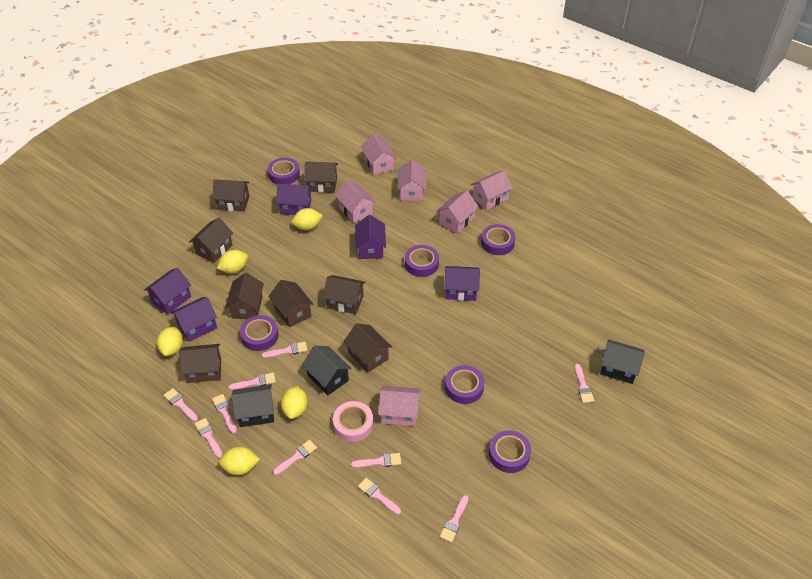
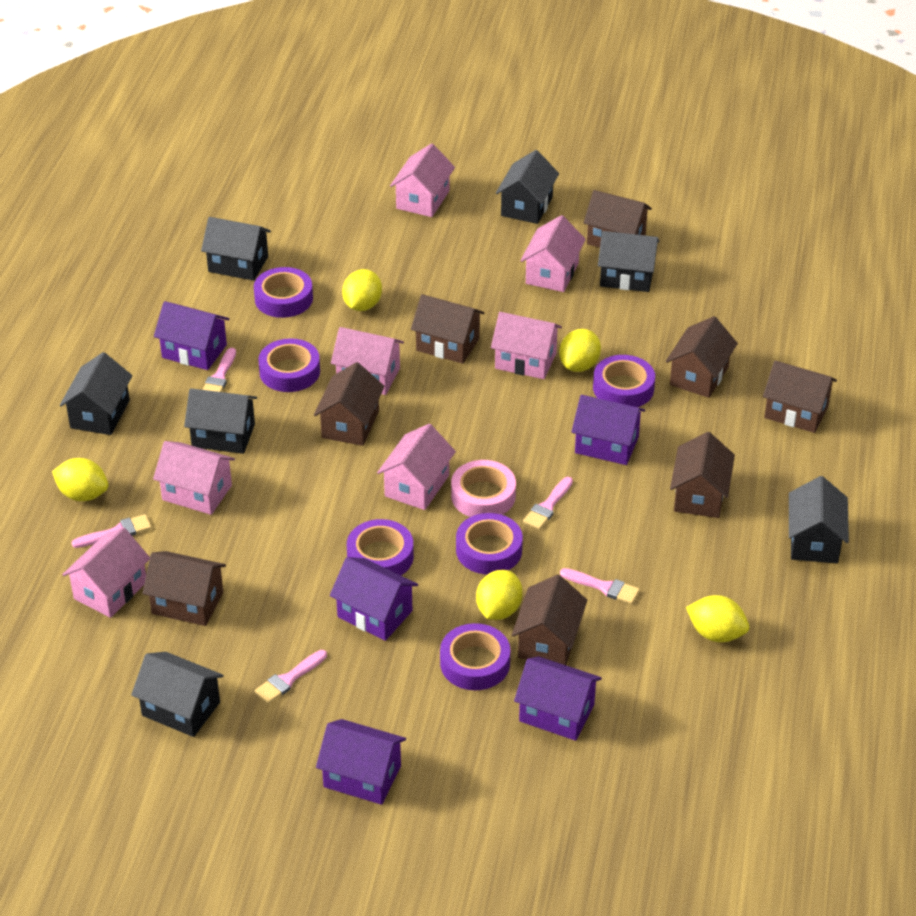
black house: 3 -> 7
pink brush: 10 -> 5
pink house: 6 -> 7

